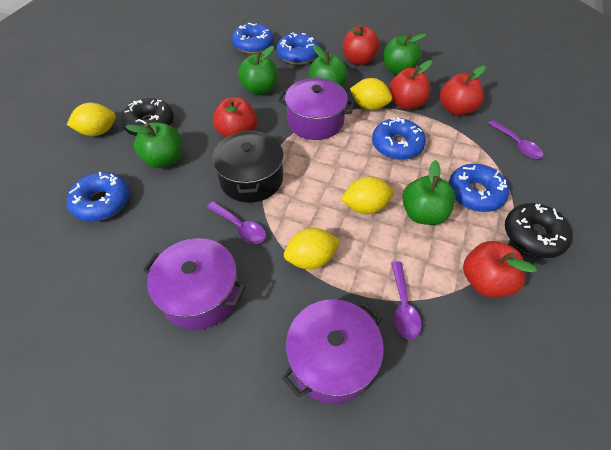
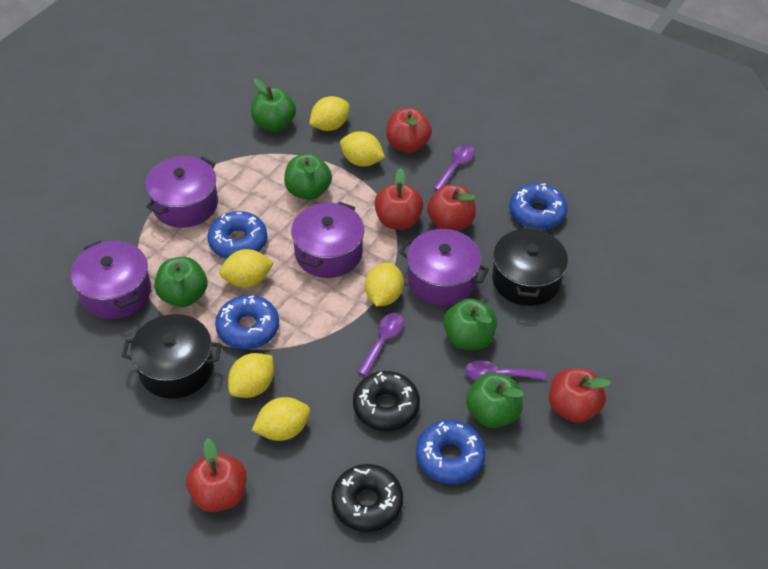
black pot: 1 -> 2
blue donut: 5 -> 4
purple pot: 3 -> 4
yellow lemon: 4 -> 6

